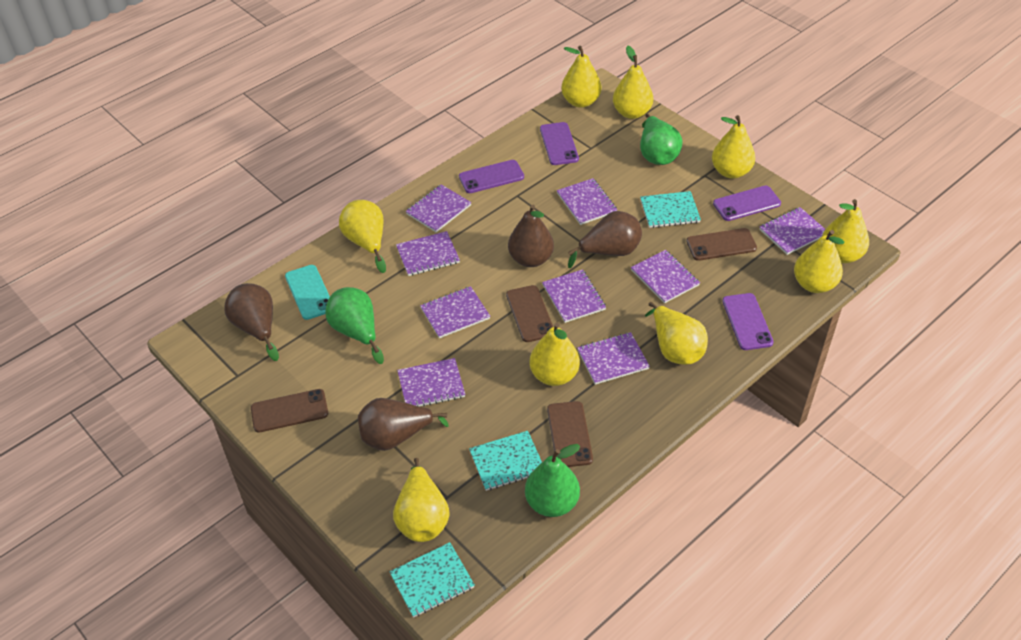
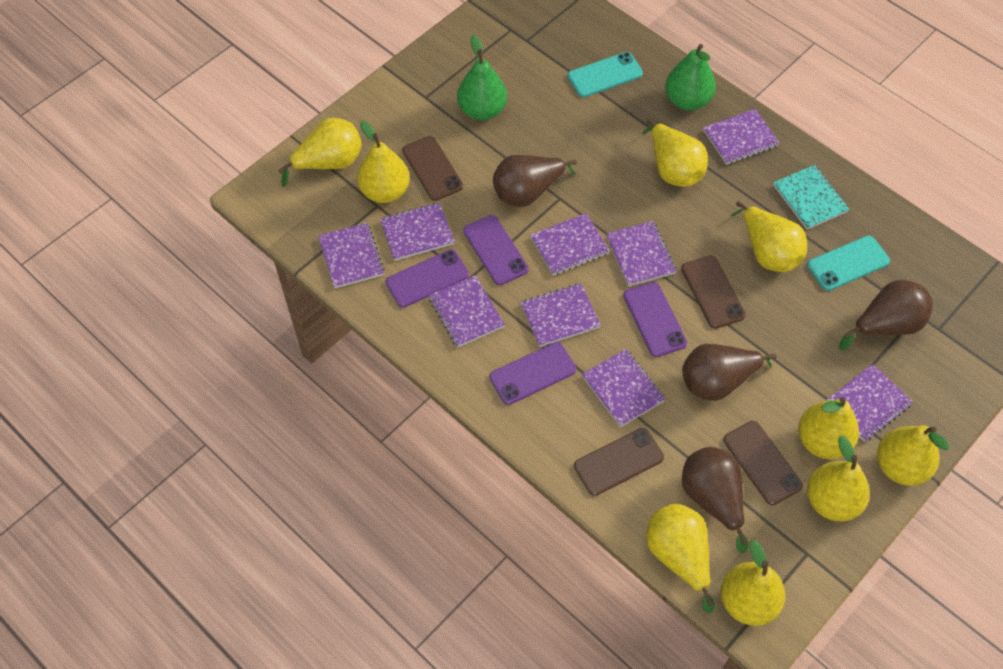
green pear: 3 -> 2
turquoise notebook: 3 -> 1
turquoise phone: 1 -> 2

